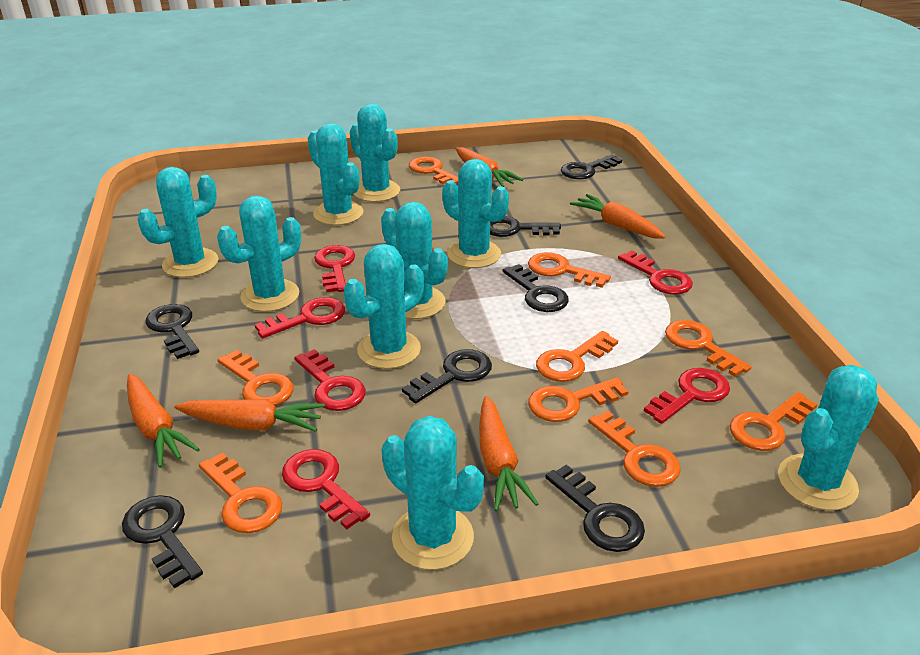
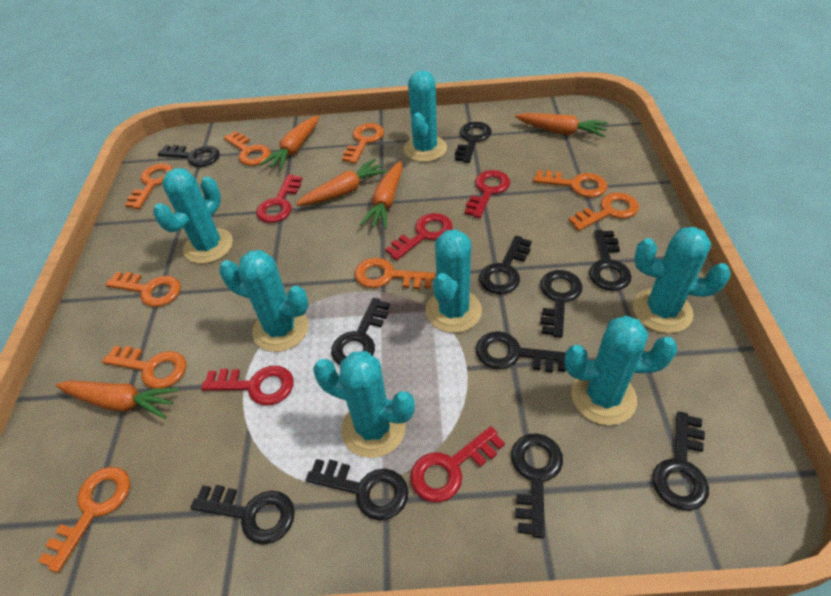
black key: 7 -> 11
red key: 6 -> 5
turquoise cactus: 9 -> 7

